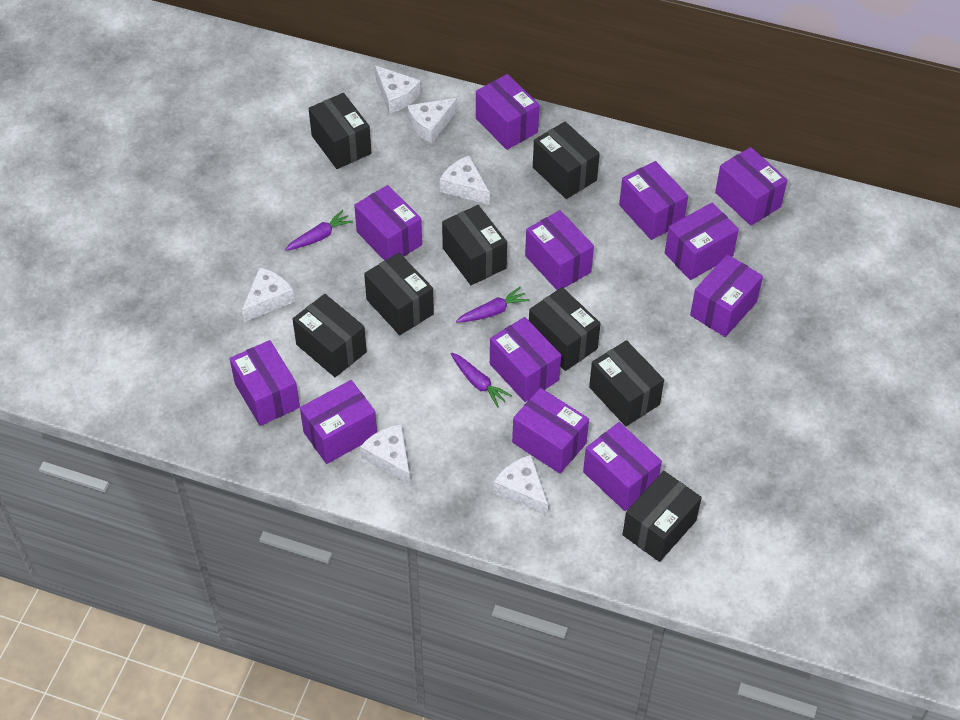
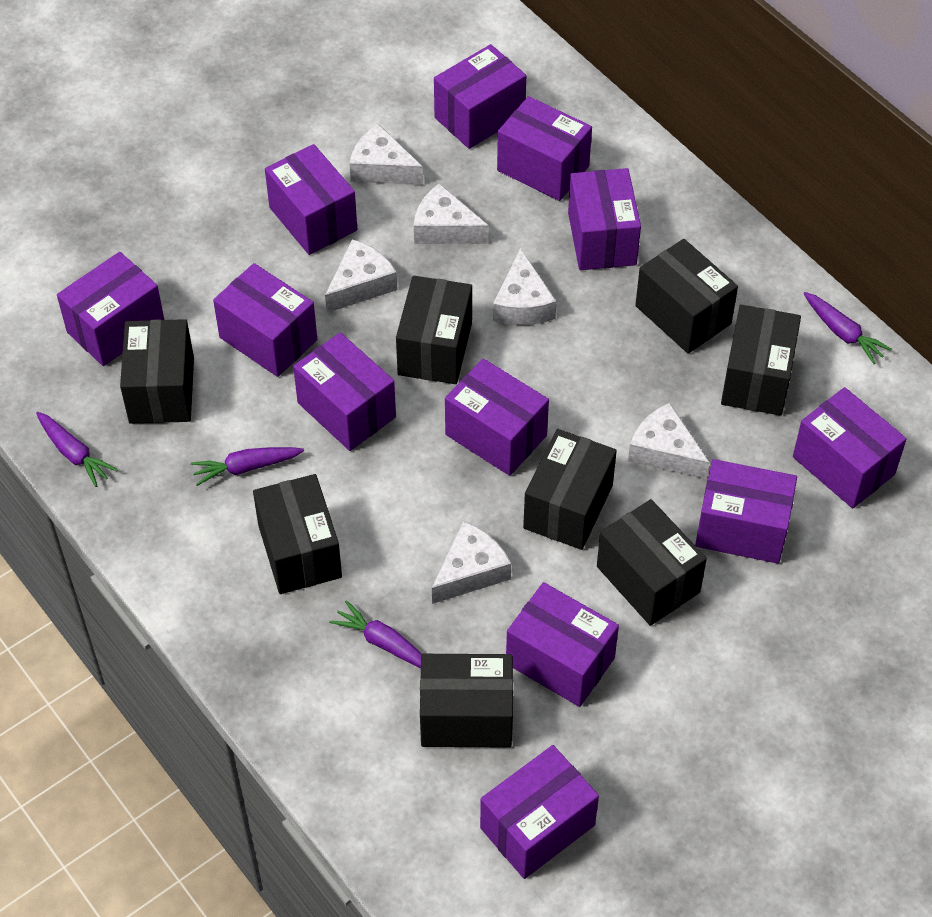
purple carrot: 3 -> 4

